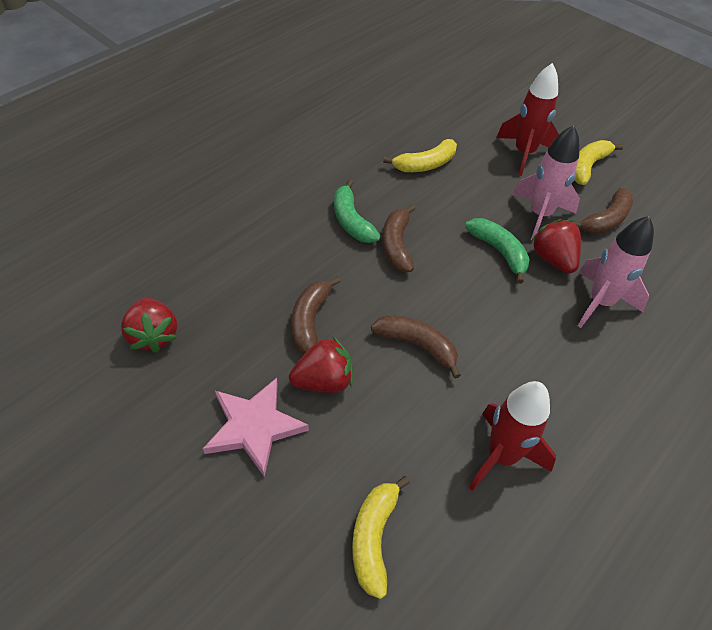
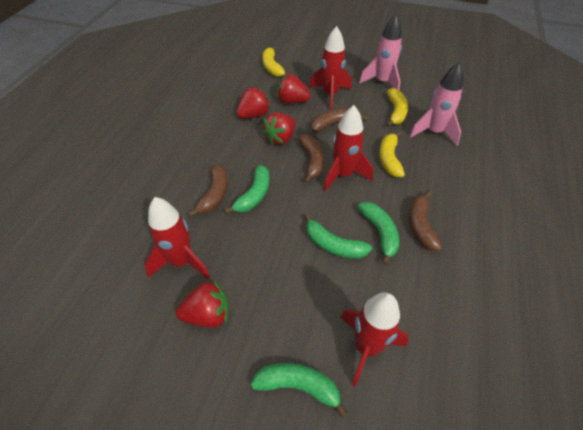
green banana: 2 -> 4
pink star: 1 -> 0
red rocket: 2 -> 4
red strawberry: 3 -> 4

